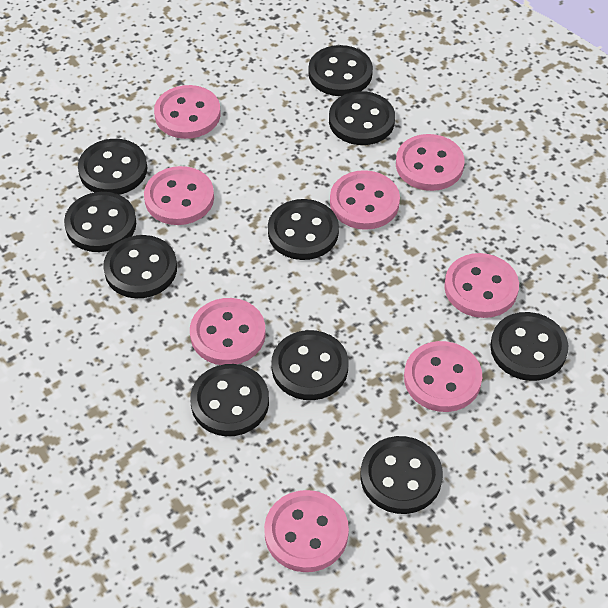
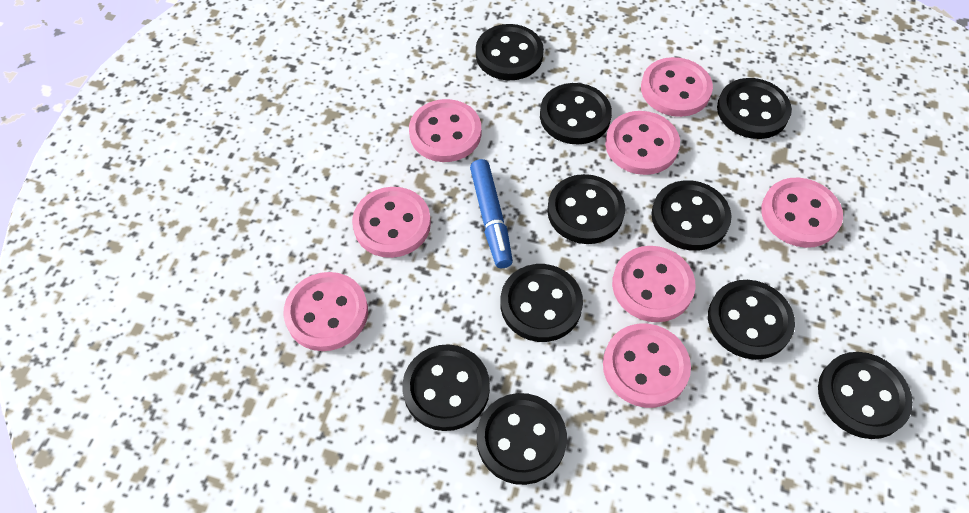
blue marker: 0 -> 1

